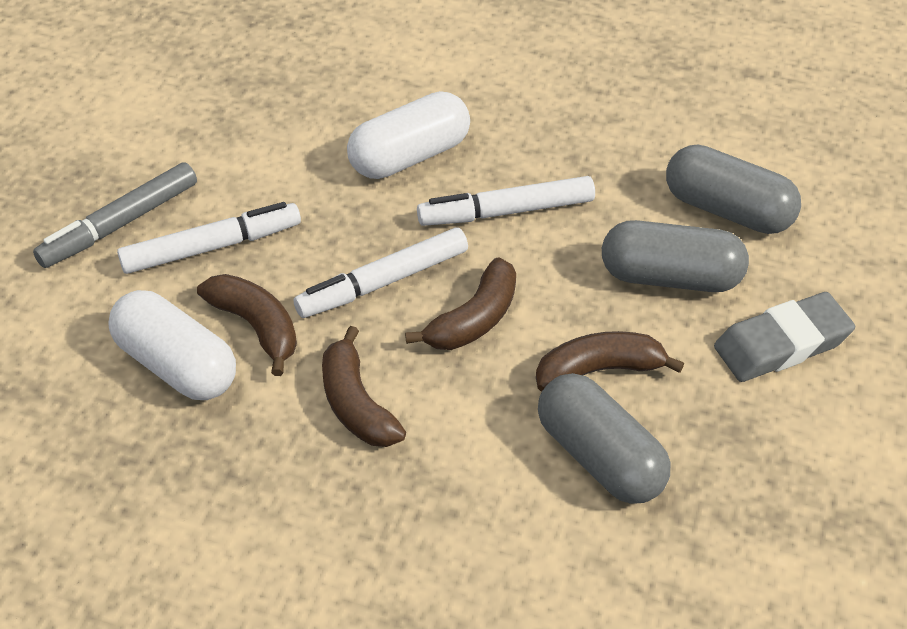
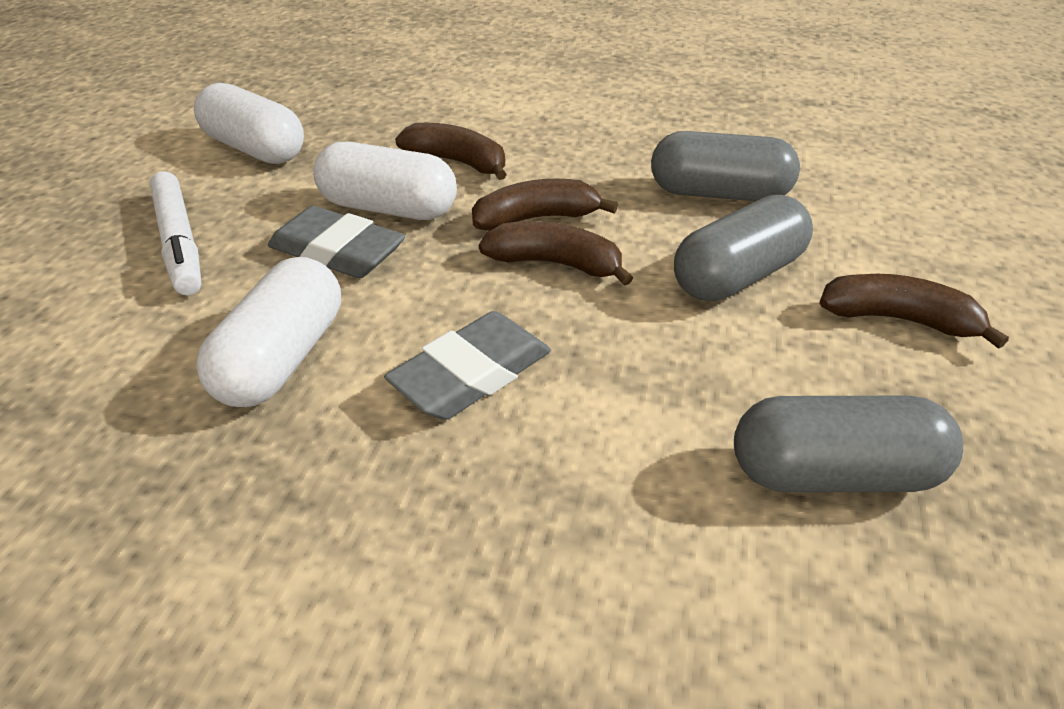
grey eraser: 1 -> 2
grey marker: 1 -> 0
white capsule: 2 -> 3
white marker: 3 -> 1

